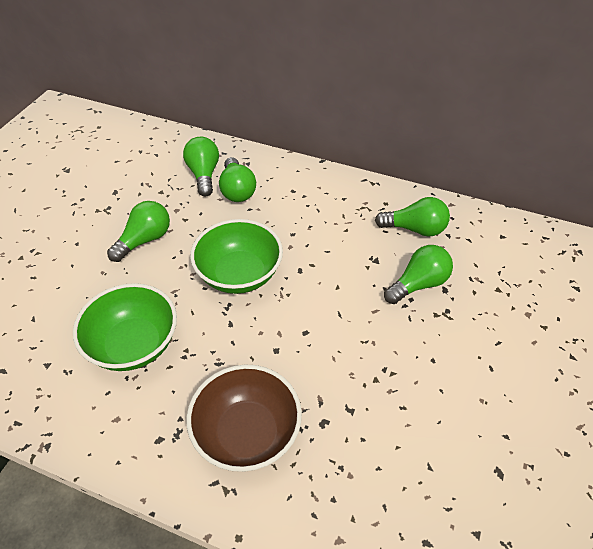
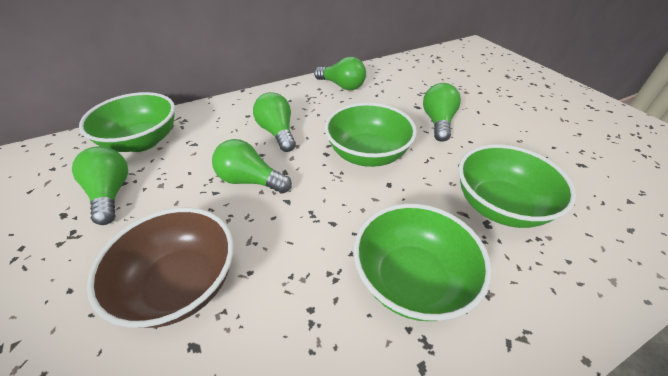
green bowl: 2 -> 4

